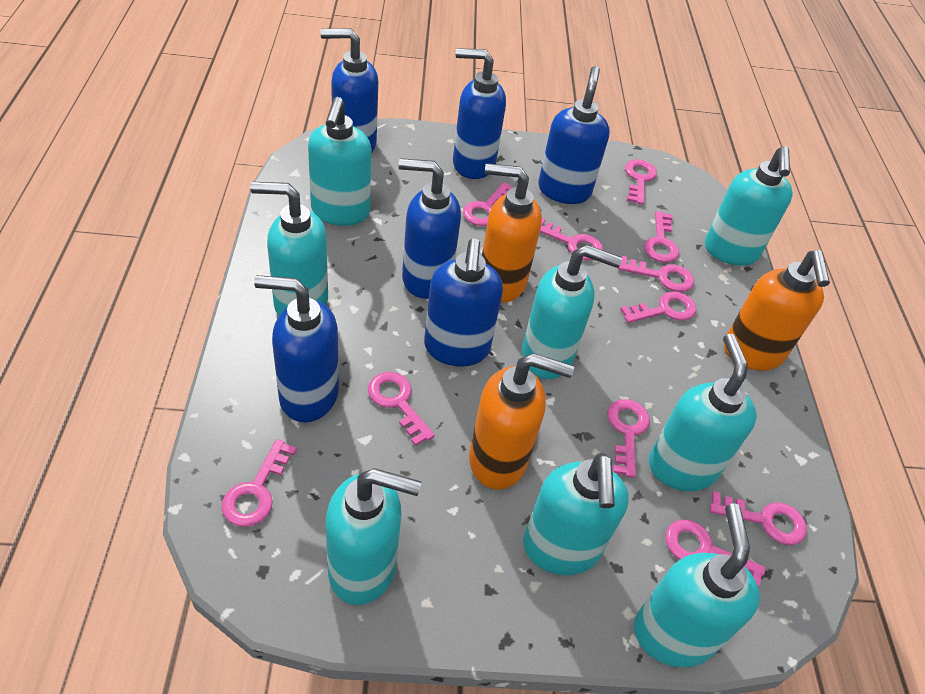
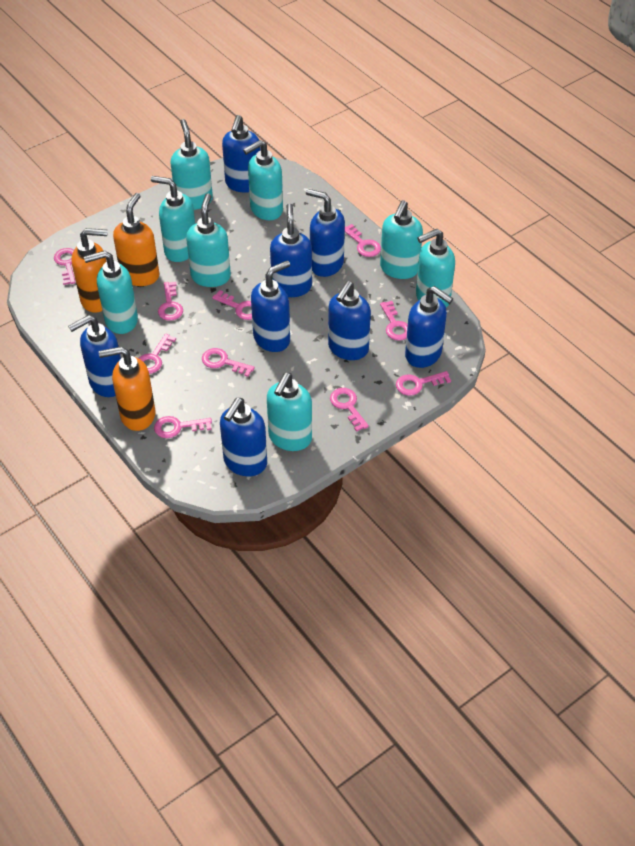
blue soap dispenser: 6 -> 8
pink key: 11 -> 10

